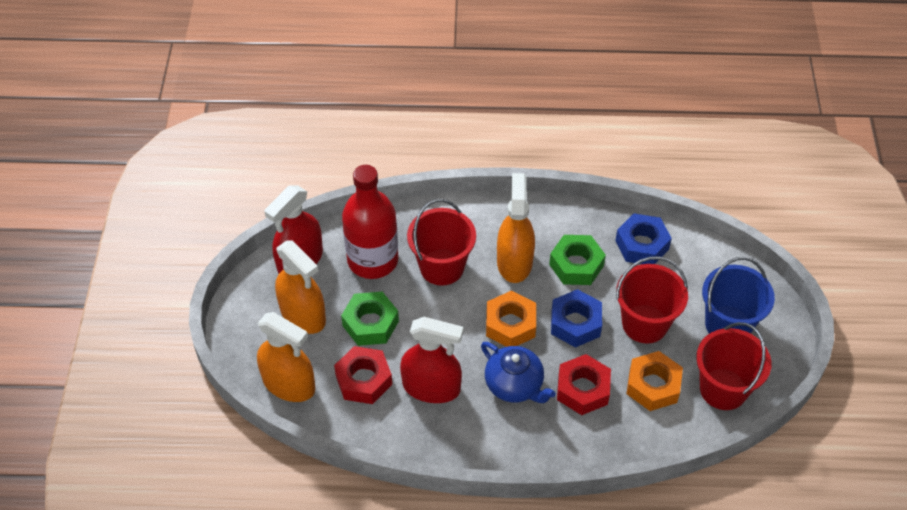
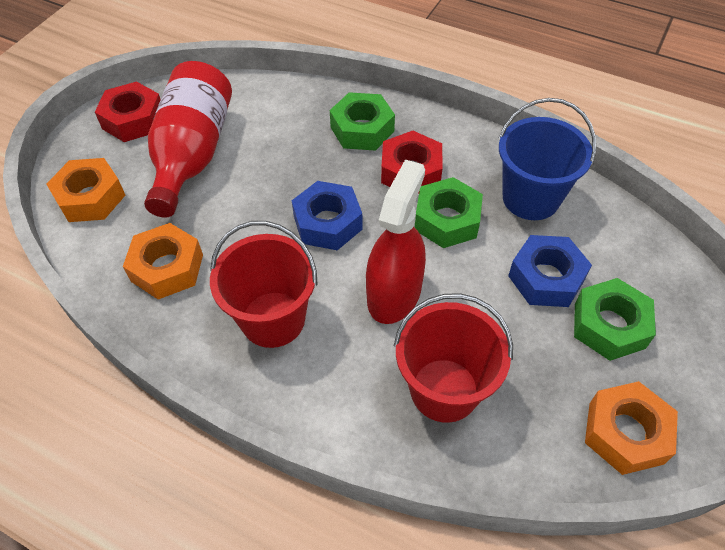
blue teapot: 1 -> 0
green nut: 2 -> 3
orange nut: 2 -> 3
orange spray bottle: 3 -> 0
red bucket: 3 -> 2
red spray bottle: 2 -> 1

